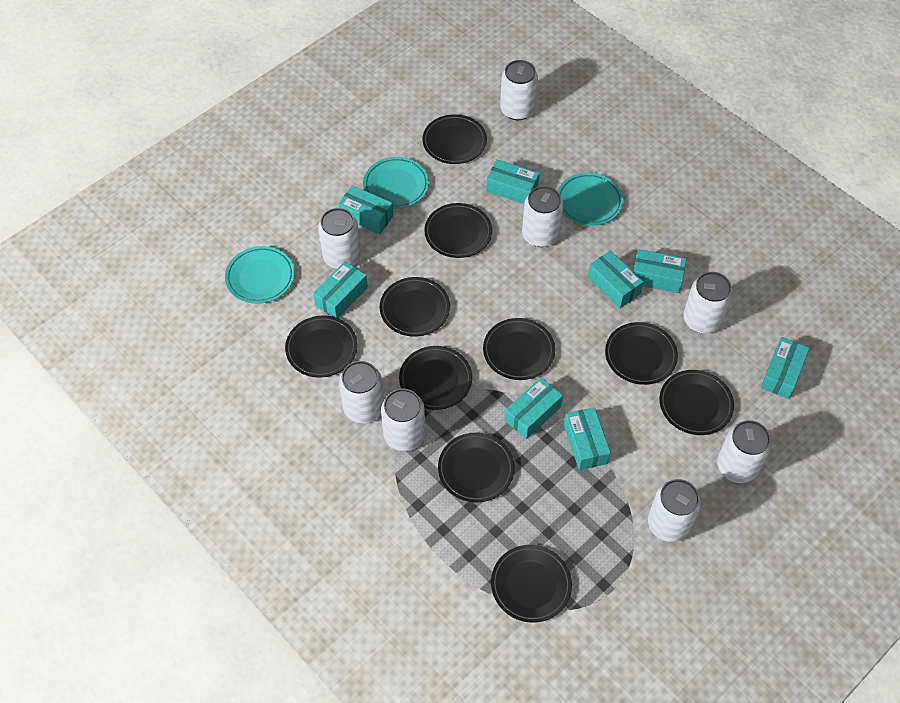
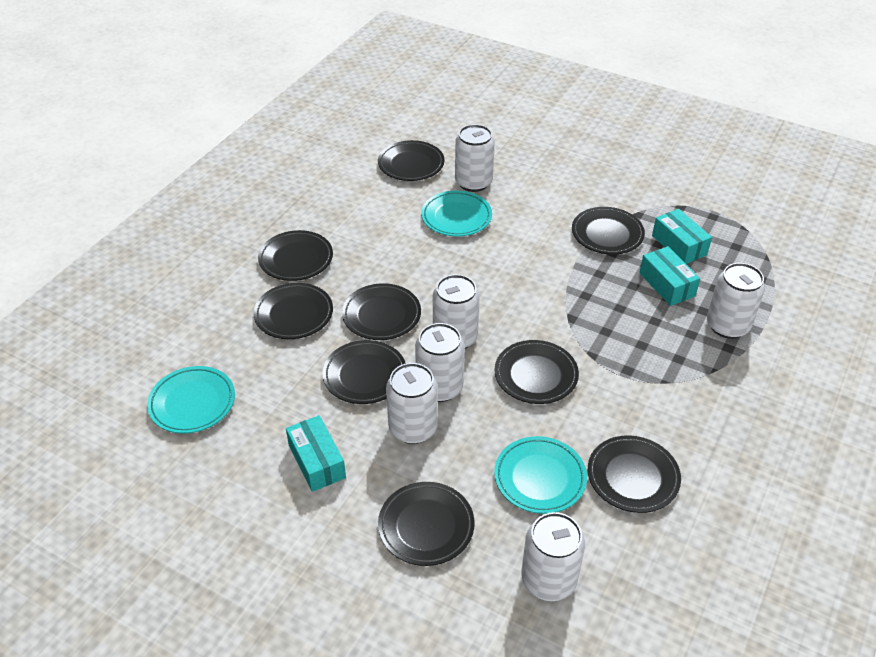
black plate: 10 -> 9
turquoise box: 8 -> 3
white can: 8 -> 6

